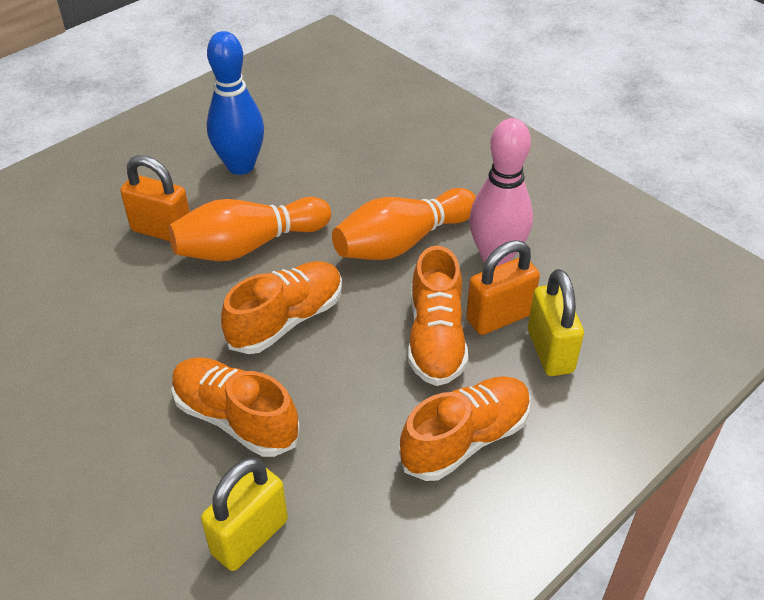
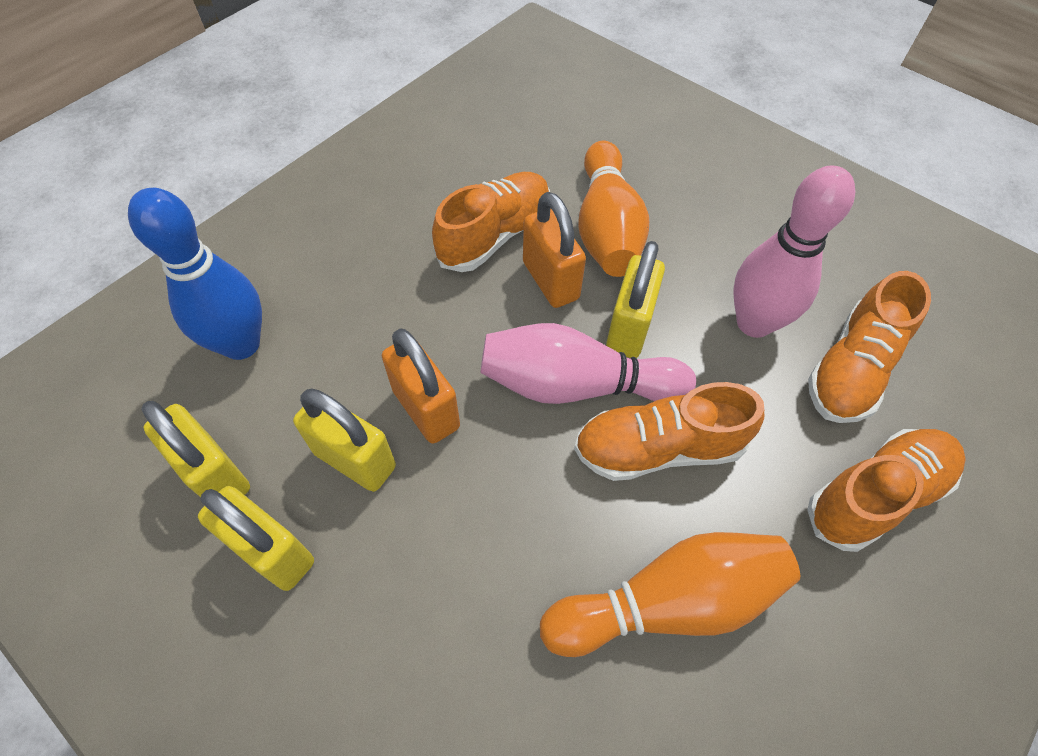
pink bowling pin: 1 -> 2
yellow padlock: 2 -> 4

